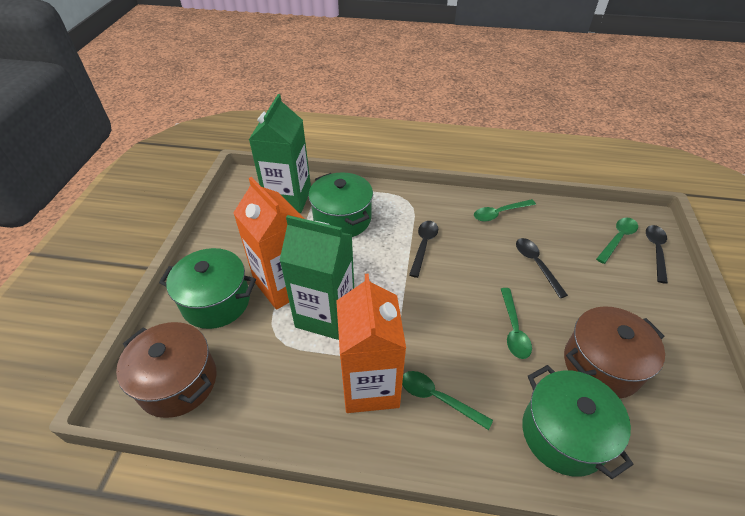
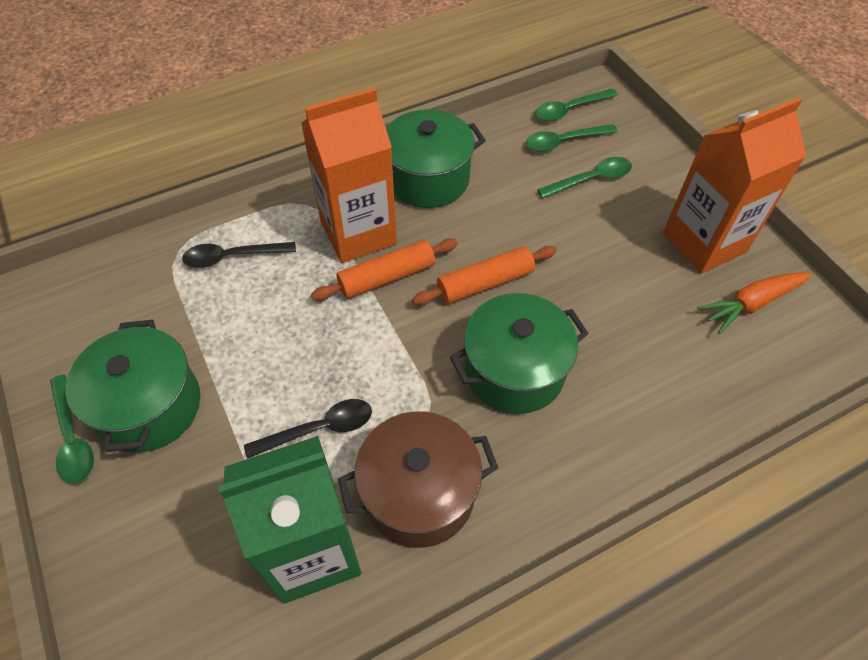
black spoon: 3 -> 2
brown pot: 2 -> 1
green carton: 2 -> 1
orange carrot: 0 -> 1
orange rolling pin: 0 -> 2

